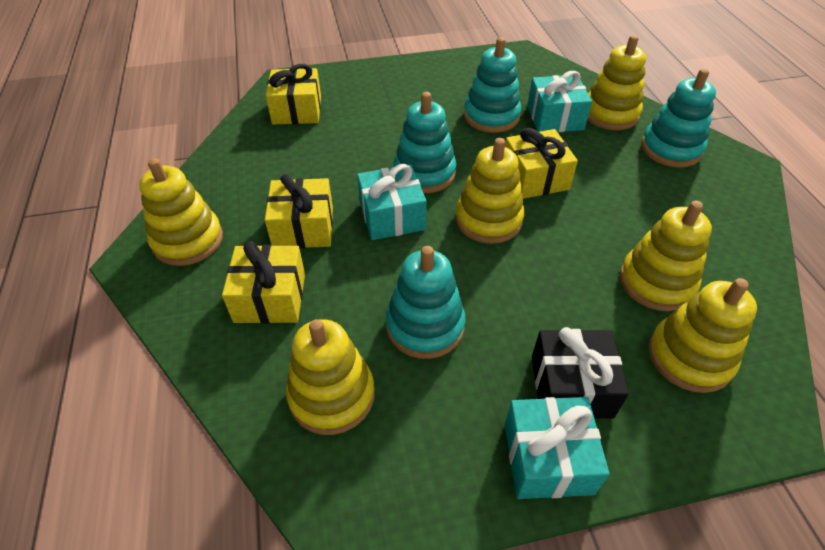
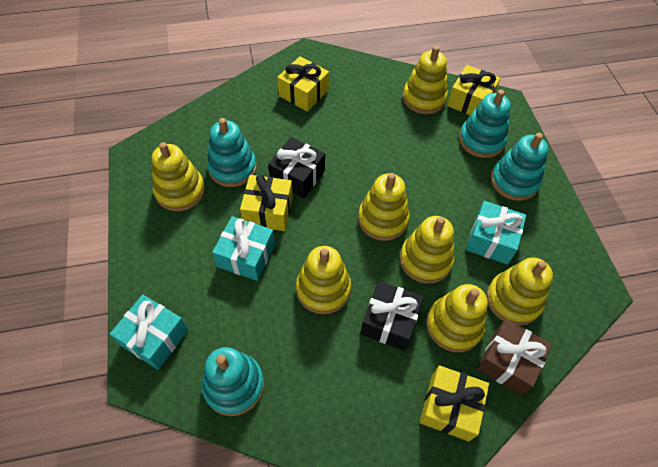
black gift: 1 -> 2
brown gift: 0 -> 1
yellow stacking toy: 6 -> 7

